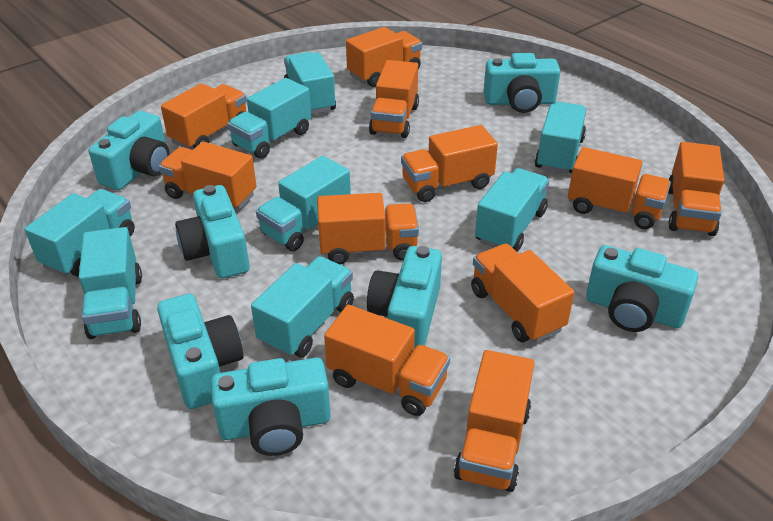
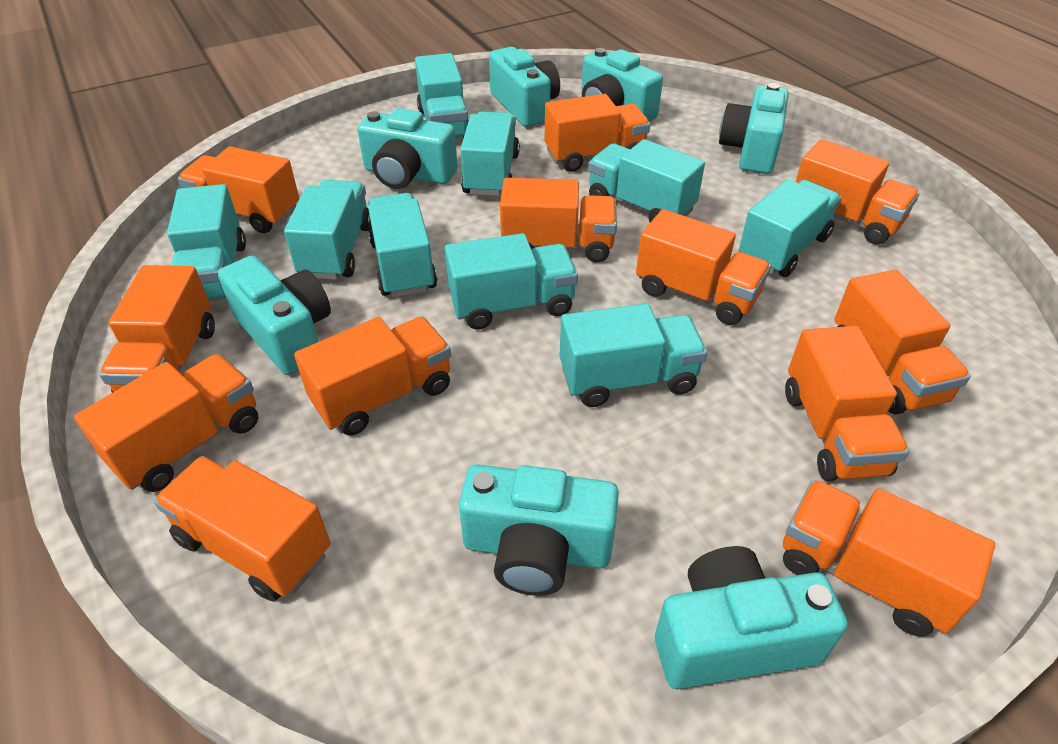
orange truck: 11 -> 12
turquoise truck: 8 -> 9

